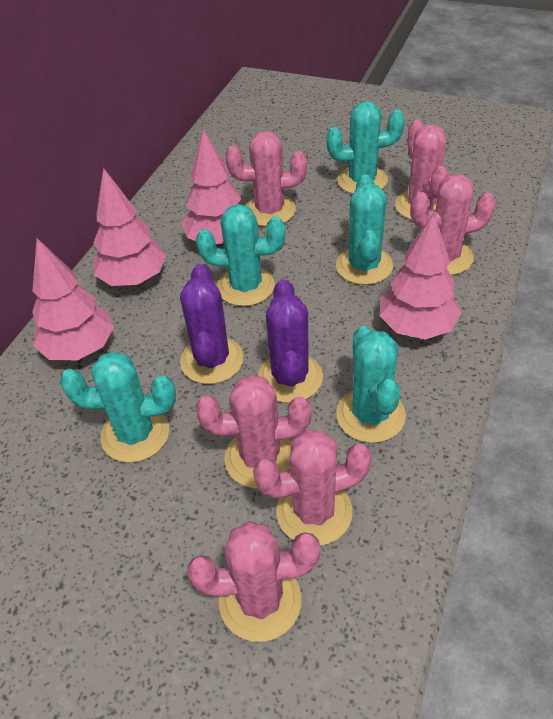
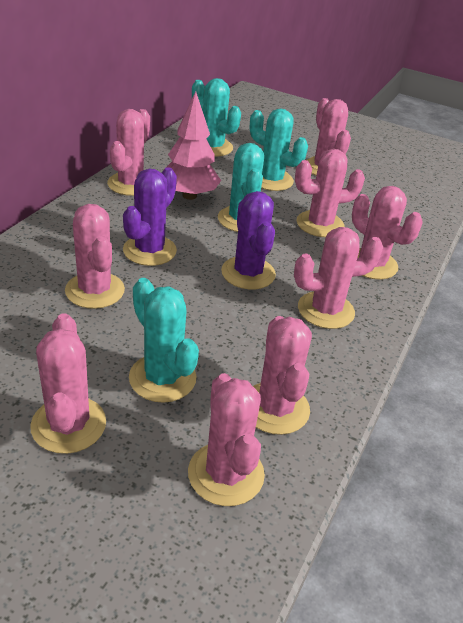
pink cactus: 6 -> 9
pink tree: 4 -> 1
turquoise cactus: 5 -> 4

